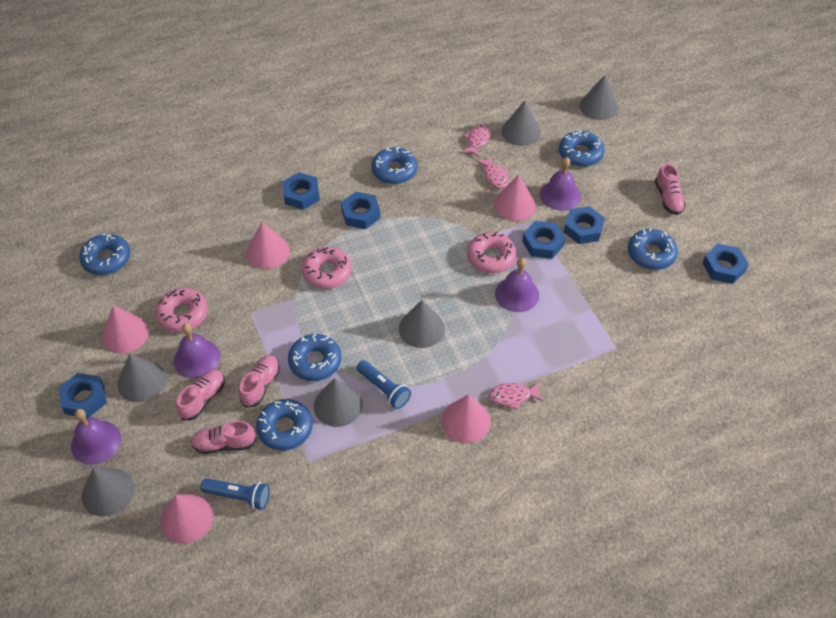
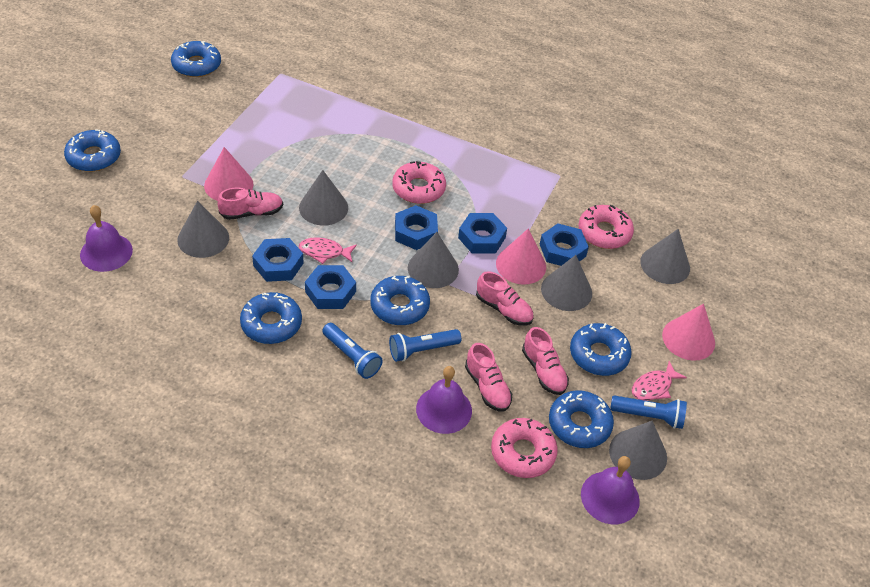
blue flashlight: 2 -> 3
blue nut: 6 -> 5
pink cone: 5 -> 3
pink fish: 3 -> 2
purple bell: 4 -> 3

